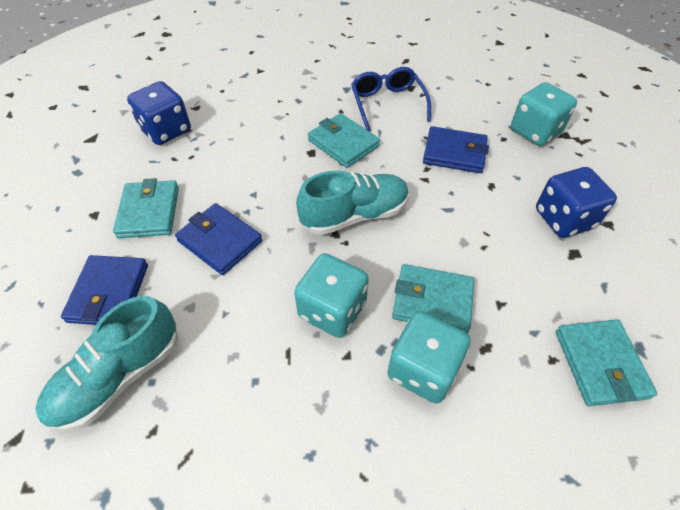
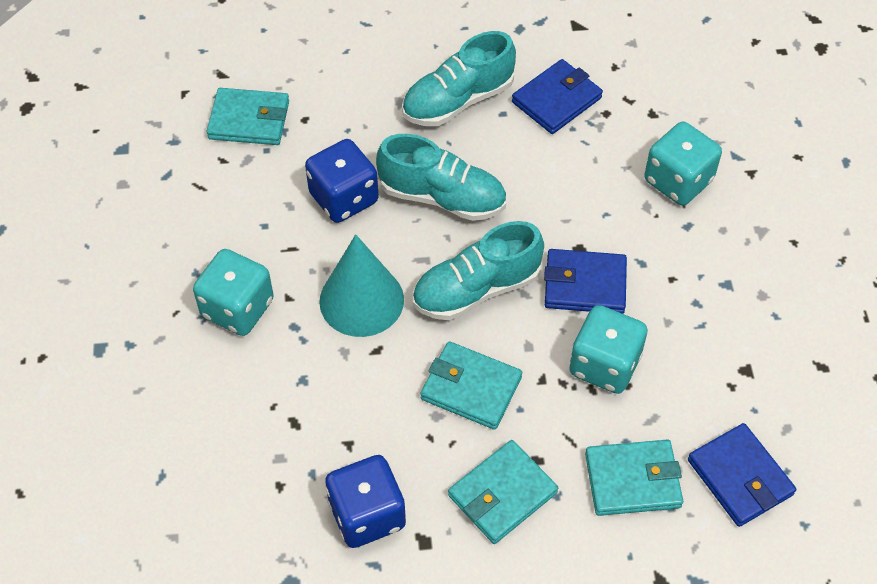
blue glasses: 1 -> 0
turquoise cone: 0 -> 1
turquoise shoe: 2 -> 3

